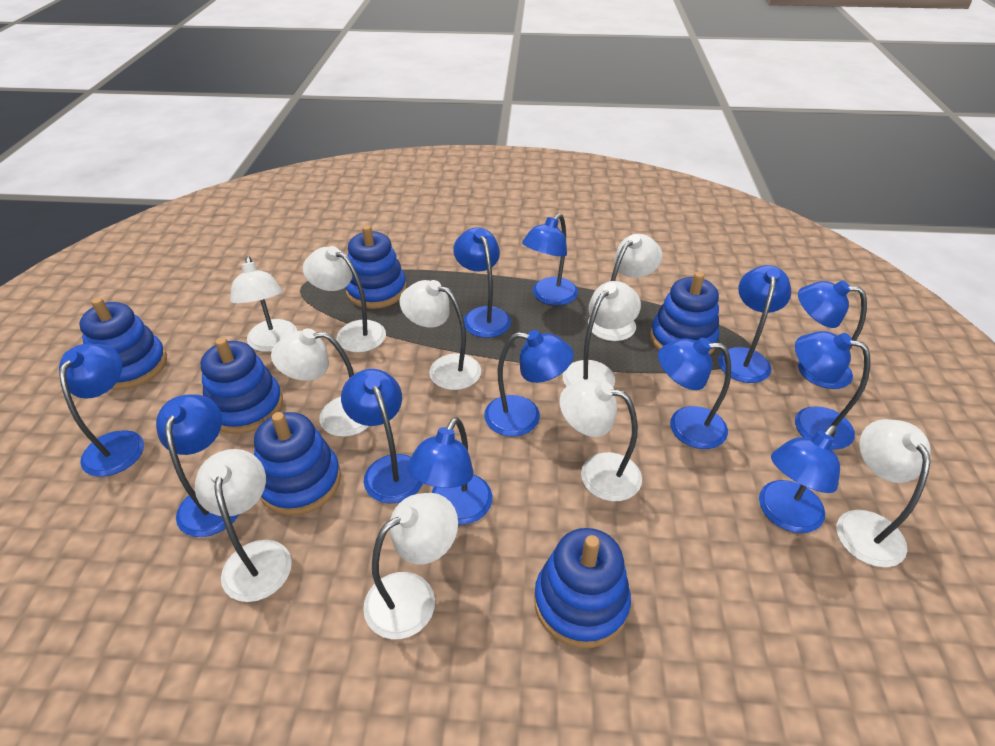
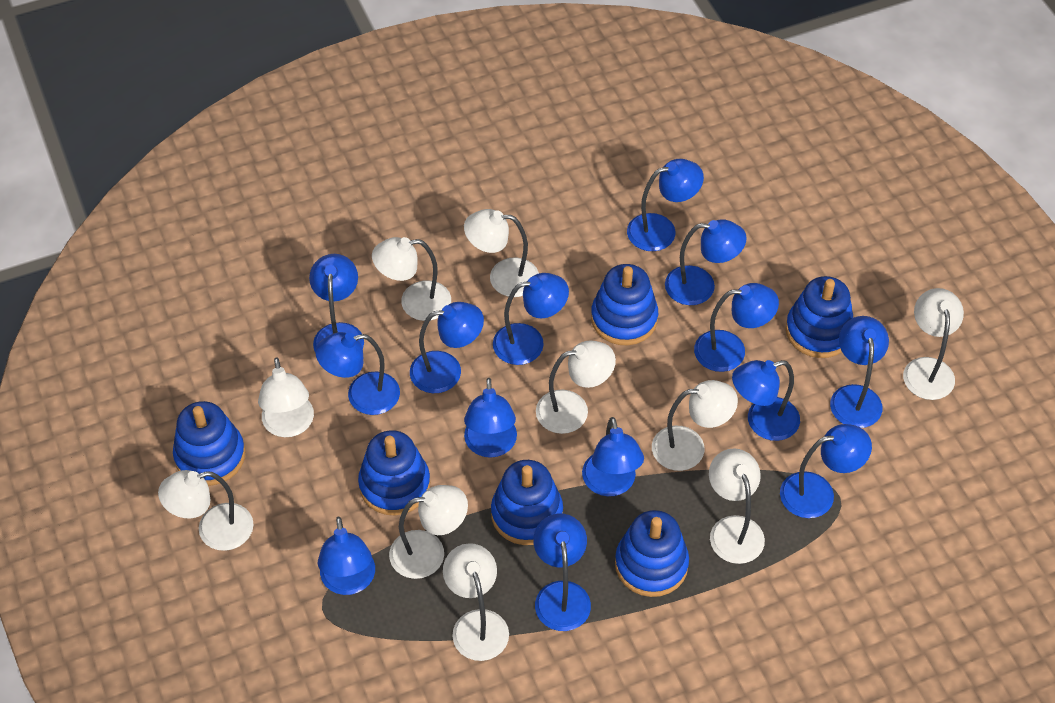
blue lamp: 12 -> 14

